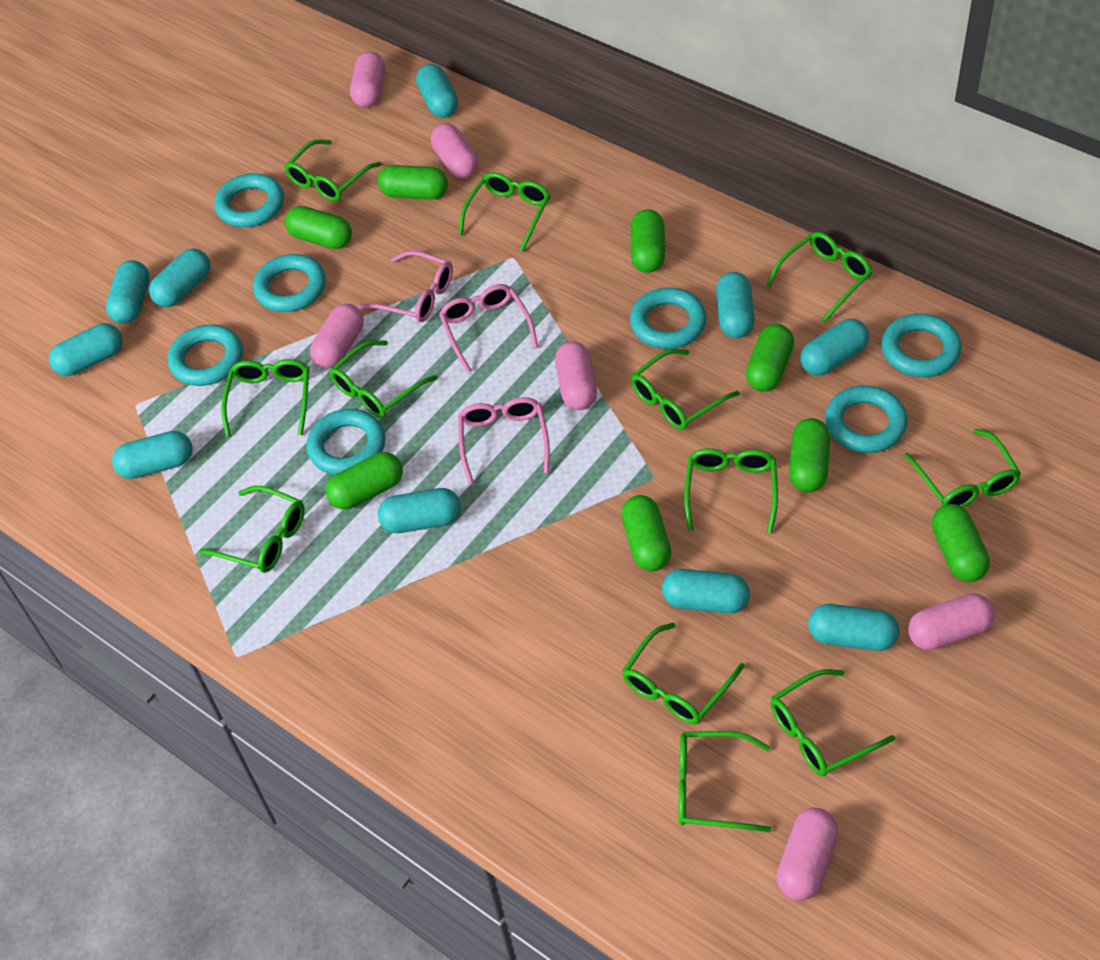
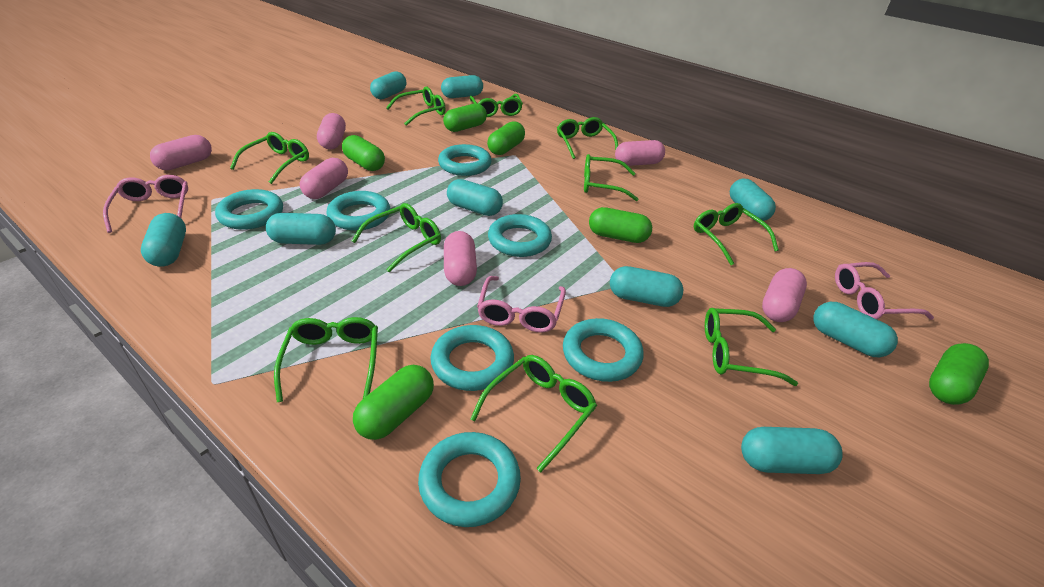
green capsule: 8 -> 6
green glasses: 12 -> 10
turquoise capsule: 10 -> 9

